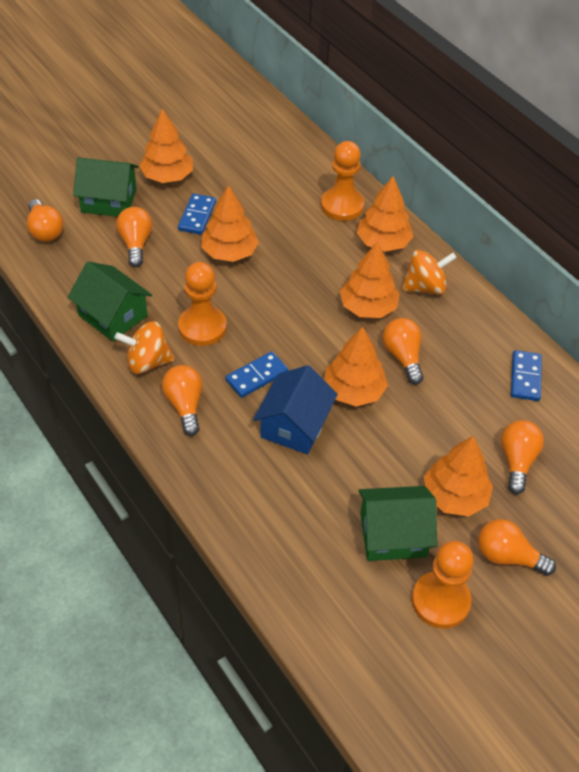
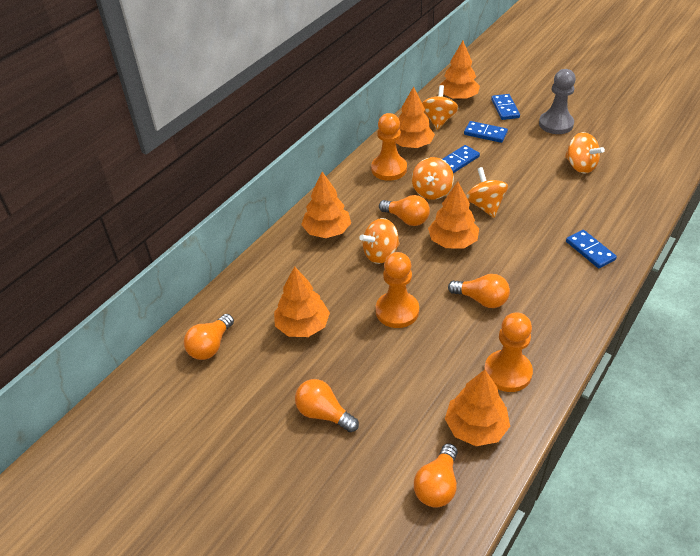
blue domino: 3 -> 4
blue house: 1 -> 0
green house: 3 -> 0
grey pawn: 0 -> 1
orange light bulb: 6 -> 5
orange spinning top: 2 -> 5

